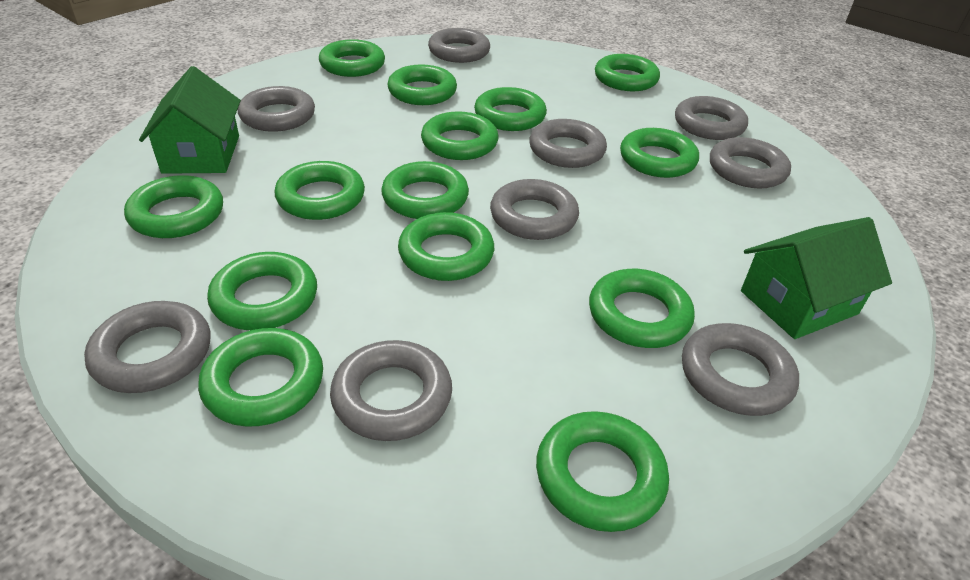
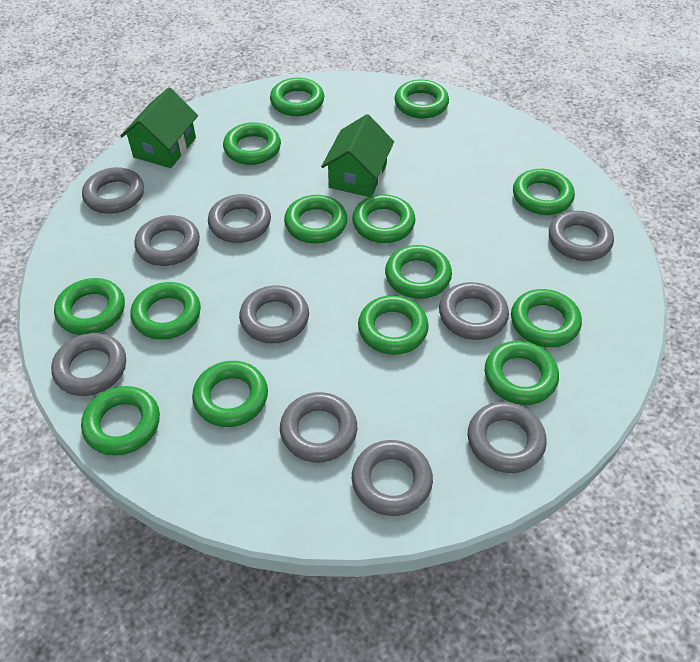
grey ring: 9 -> 10

